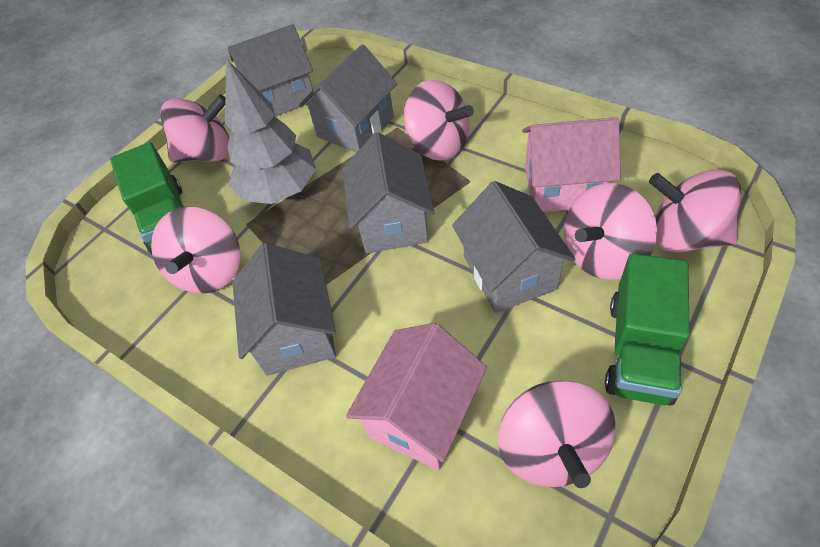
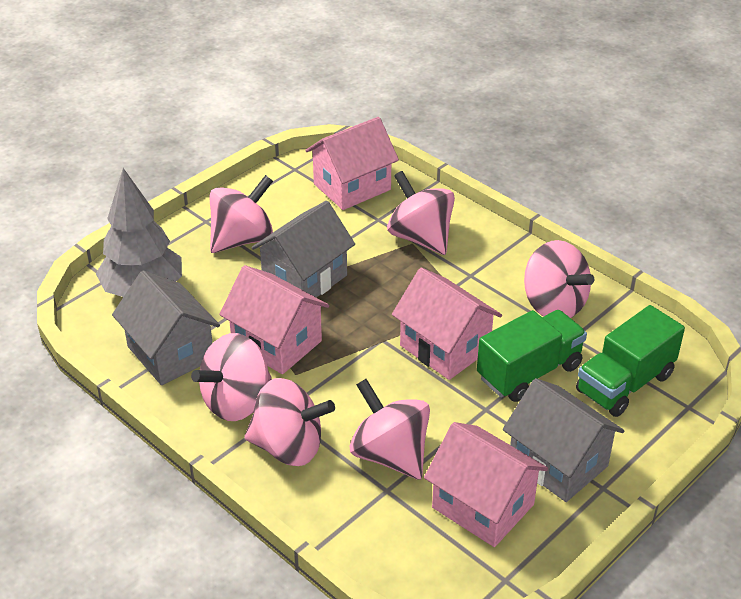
grey house: 5 -> 3
pink house: 2 -> 4

